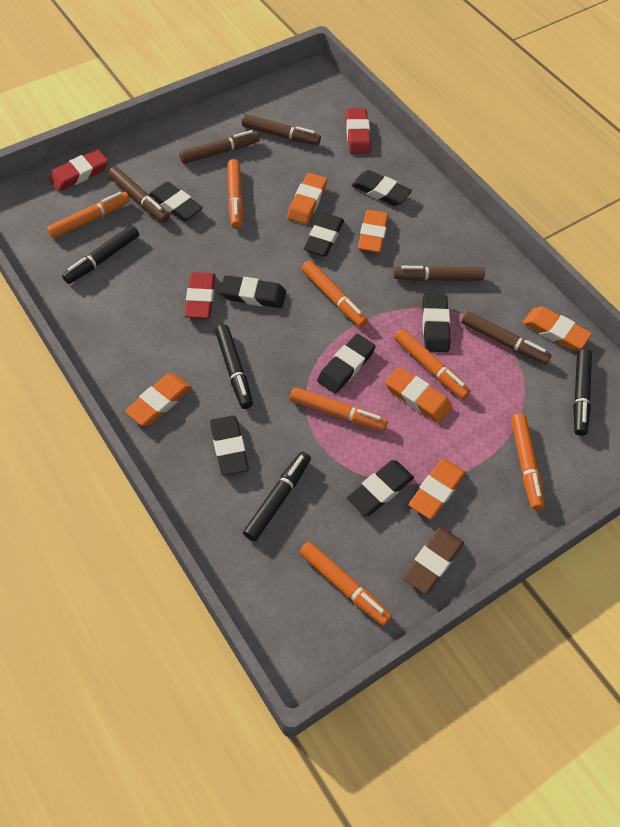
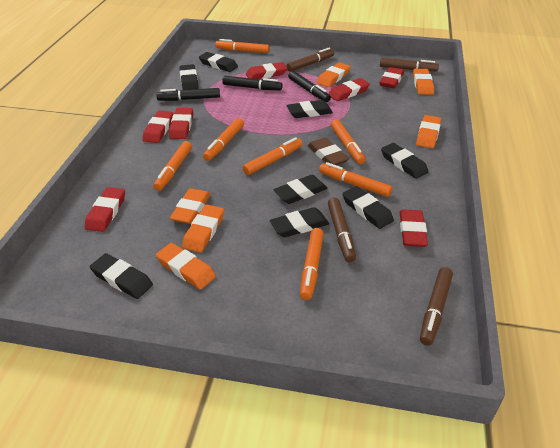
black marker: 4 -> 3
brown marker: 5 -> 4
red eraser: 3 -> 7

